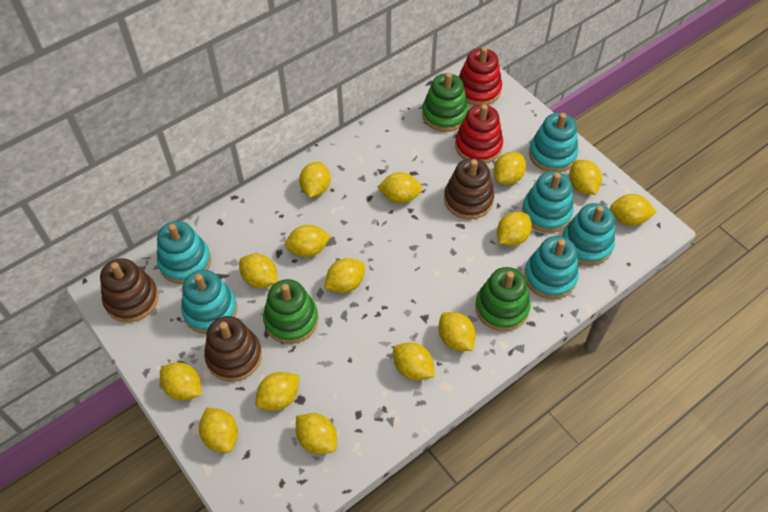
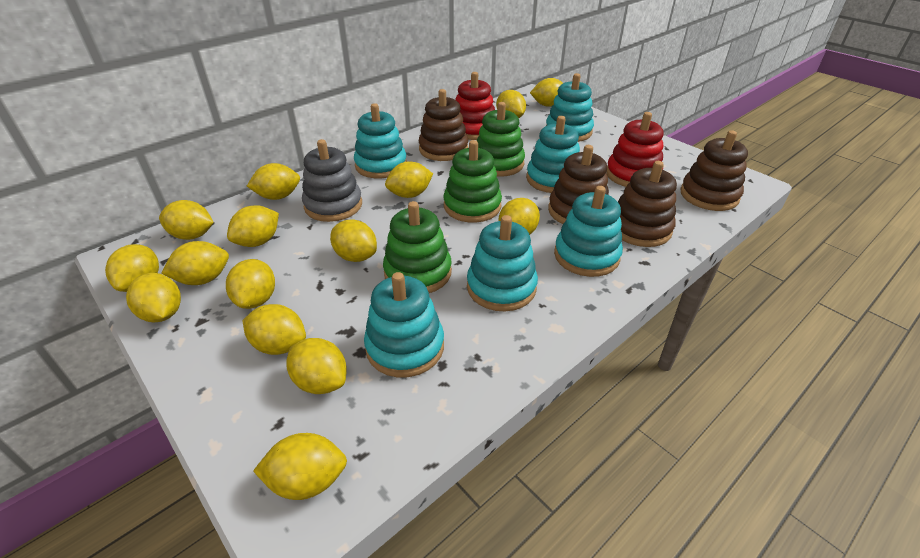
brown stacking toy: 3 -> 4
grey stacking toy: 0 -> 1

